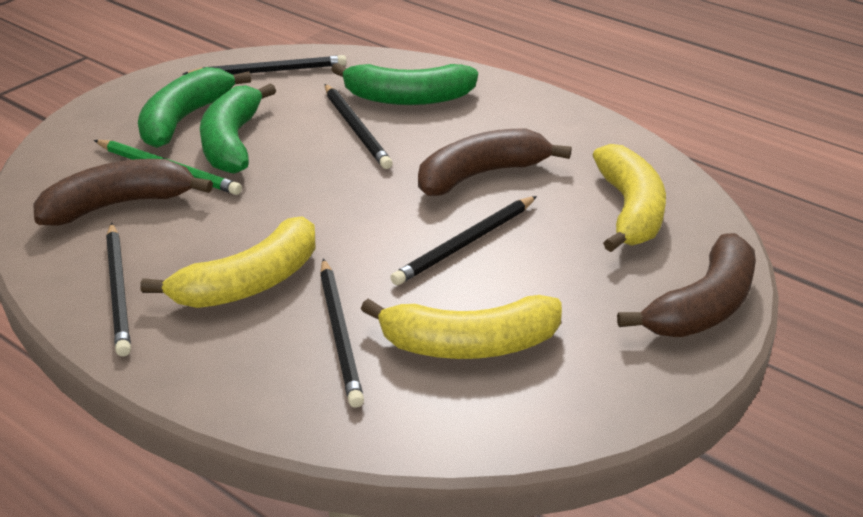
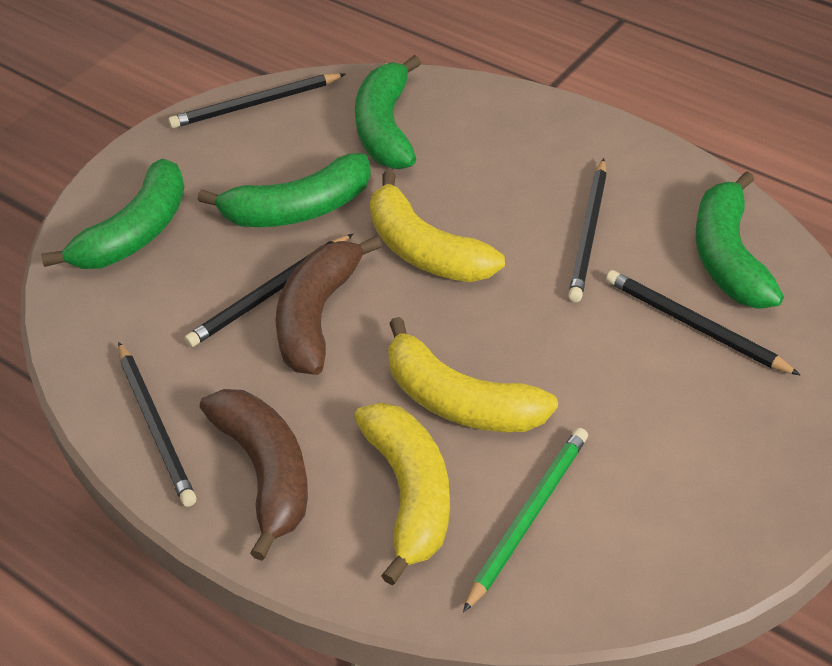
brown banana: 3 -> 2
green banana: 3 -> 4

